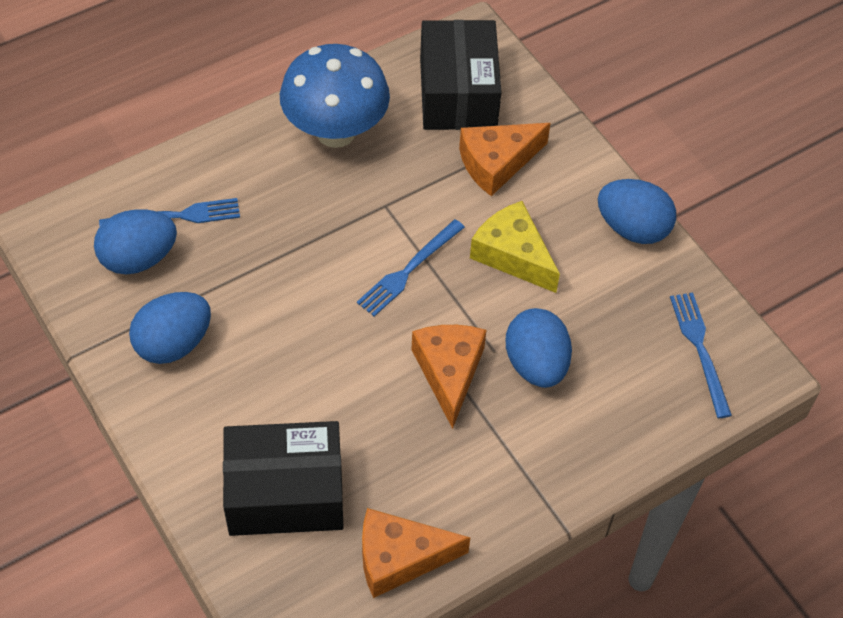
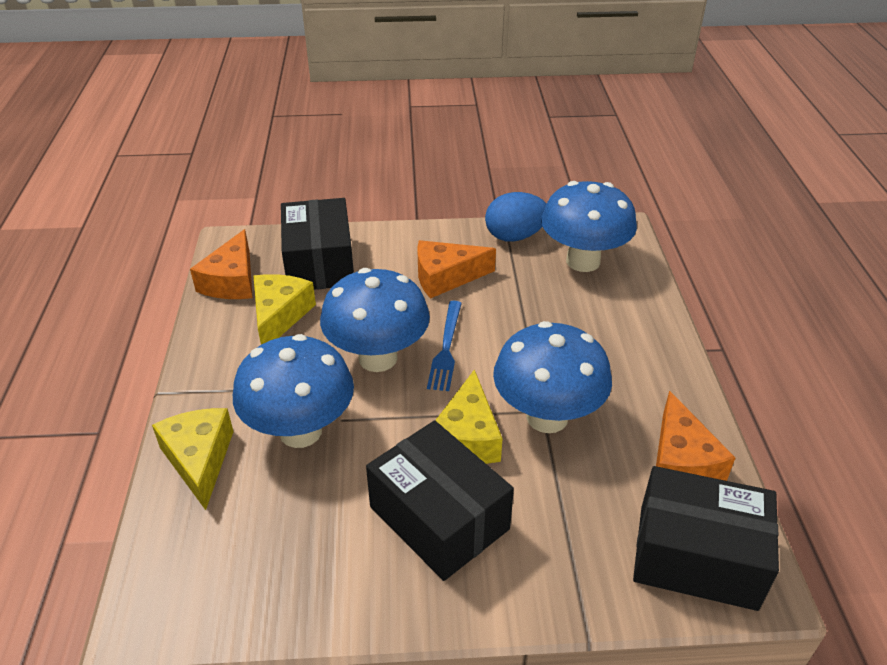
black box: 2 -> 3
blue egg: 4 -> 1
blue fork: 3 -> 1
blue mushroom: 1 -> 4
yellow cheese: 1 -> 3

